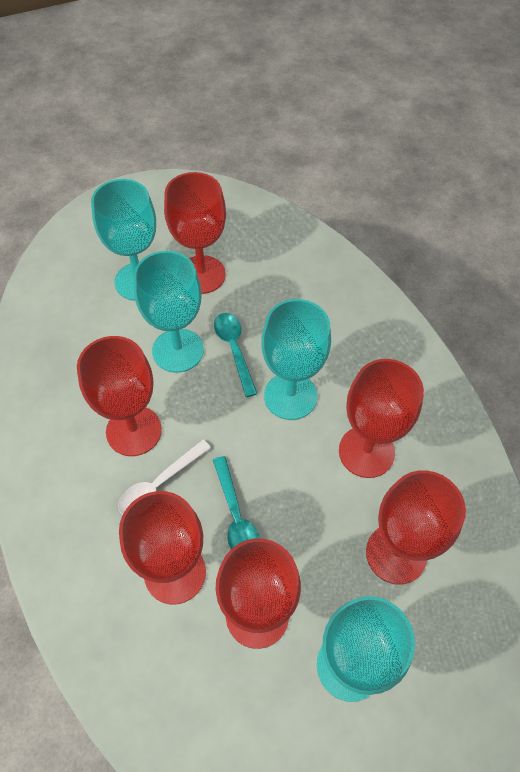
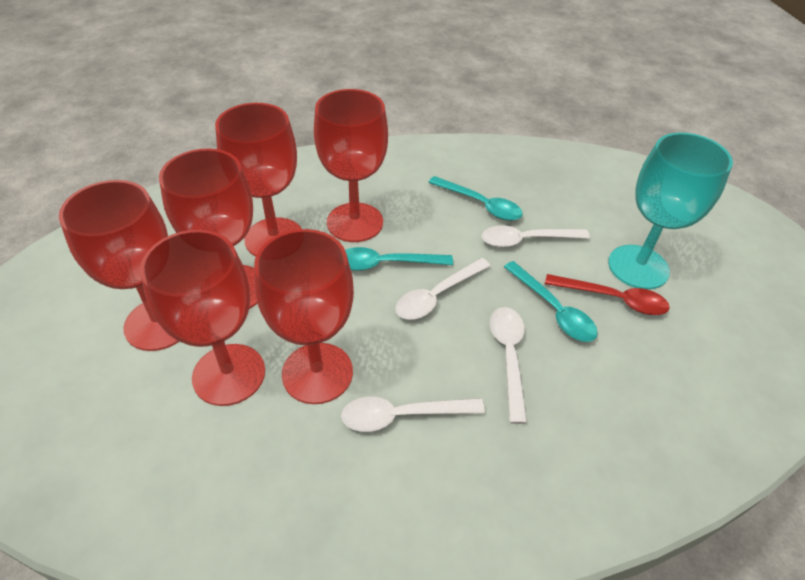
red spoon: 0 -> 1
turquoise goblet: 4 -> 1
turquoise spoon: 2 -> 3
white spoon: 1 -> 4

